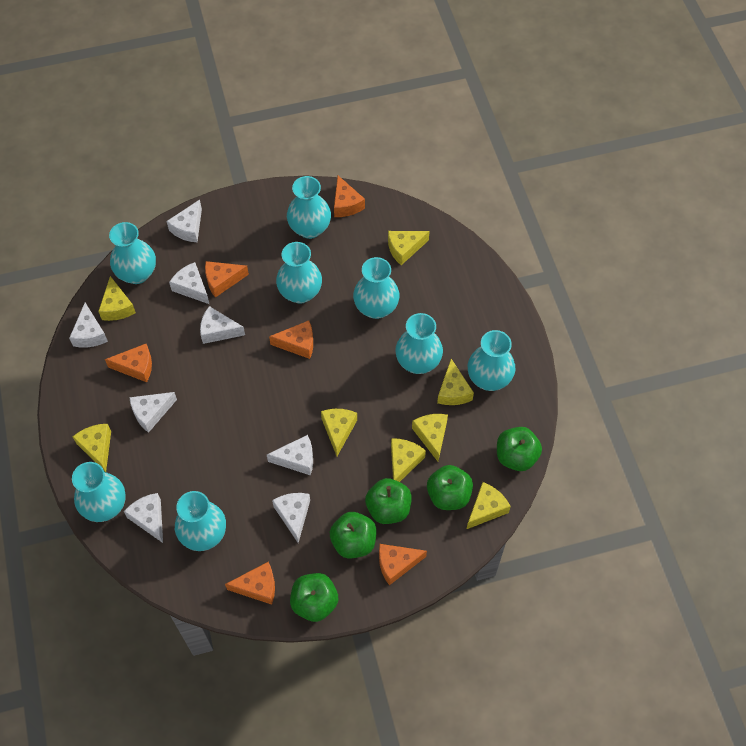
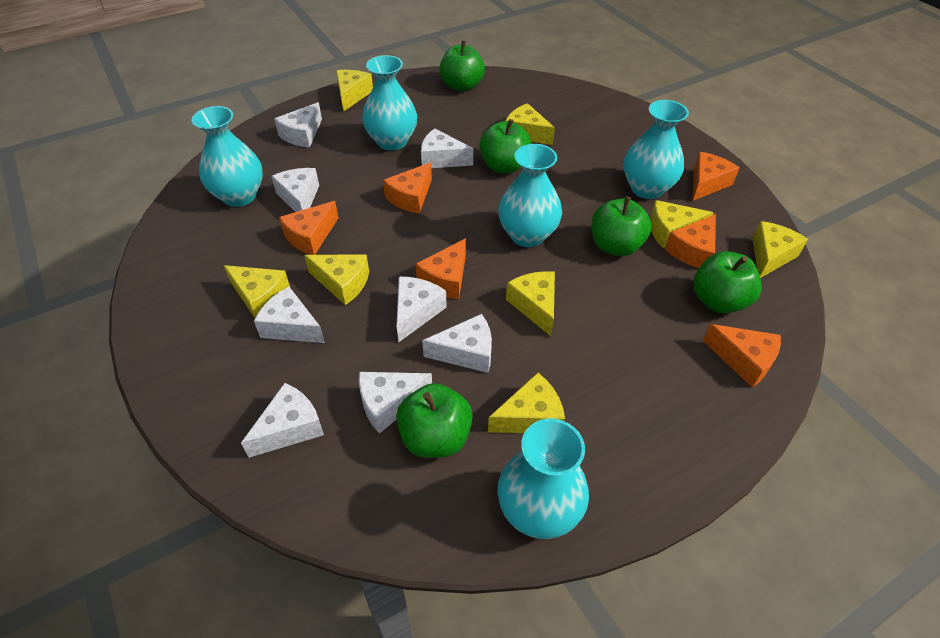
turquoise vase: 8 -> 5

